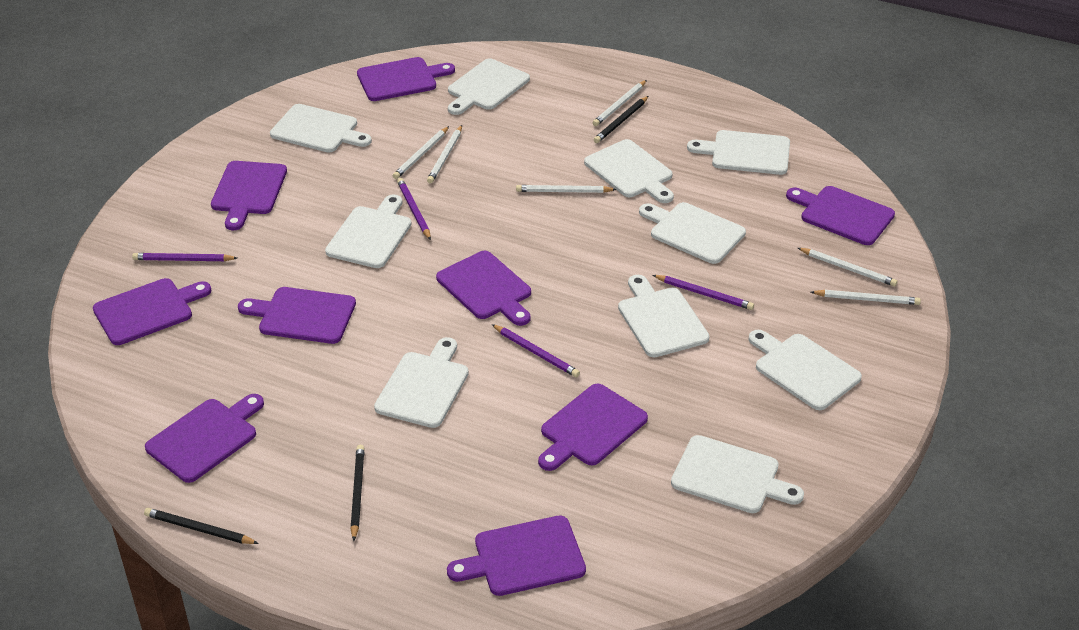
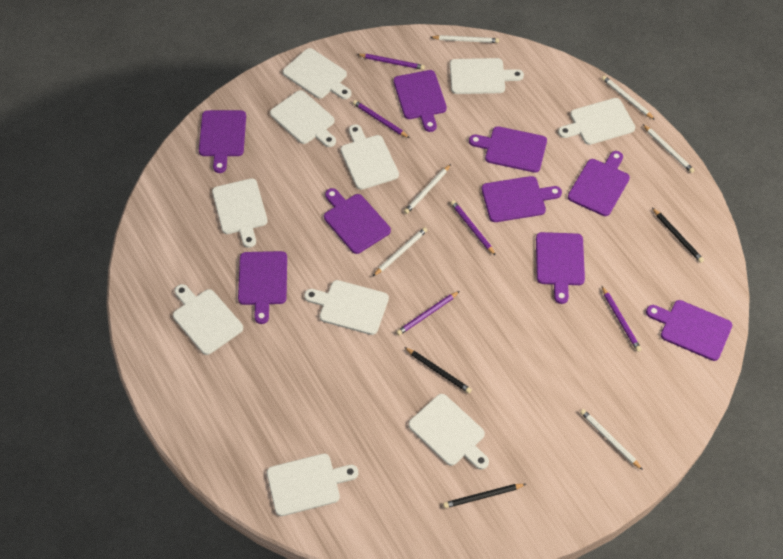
purple pencil: 4 -> 5

